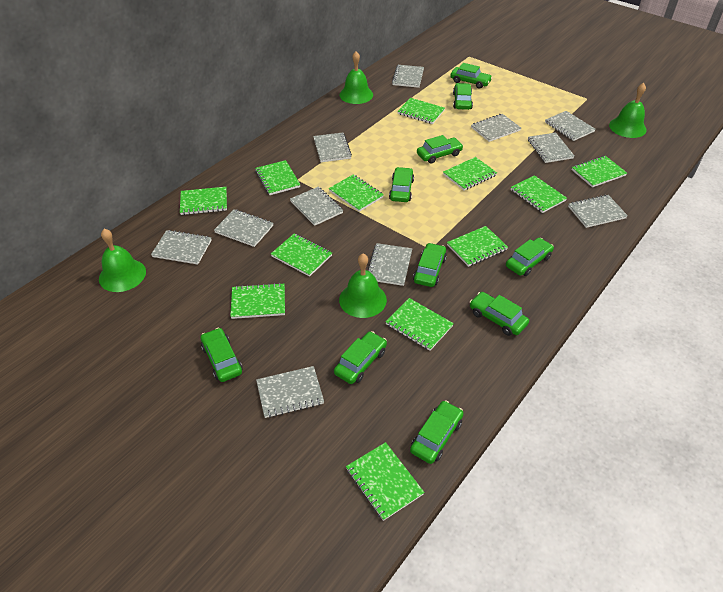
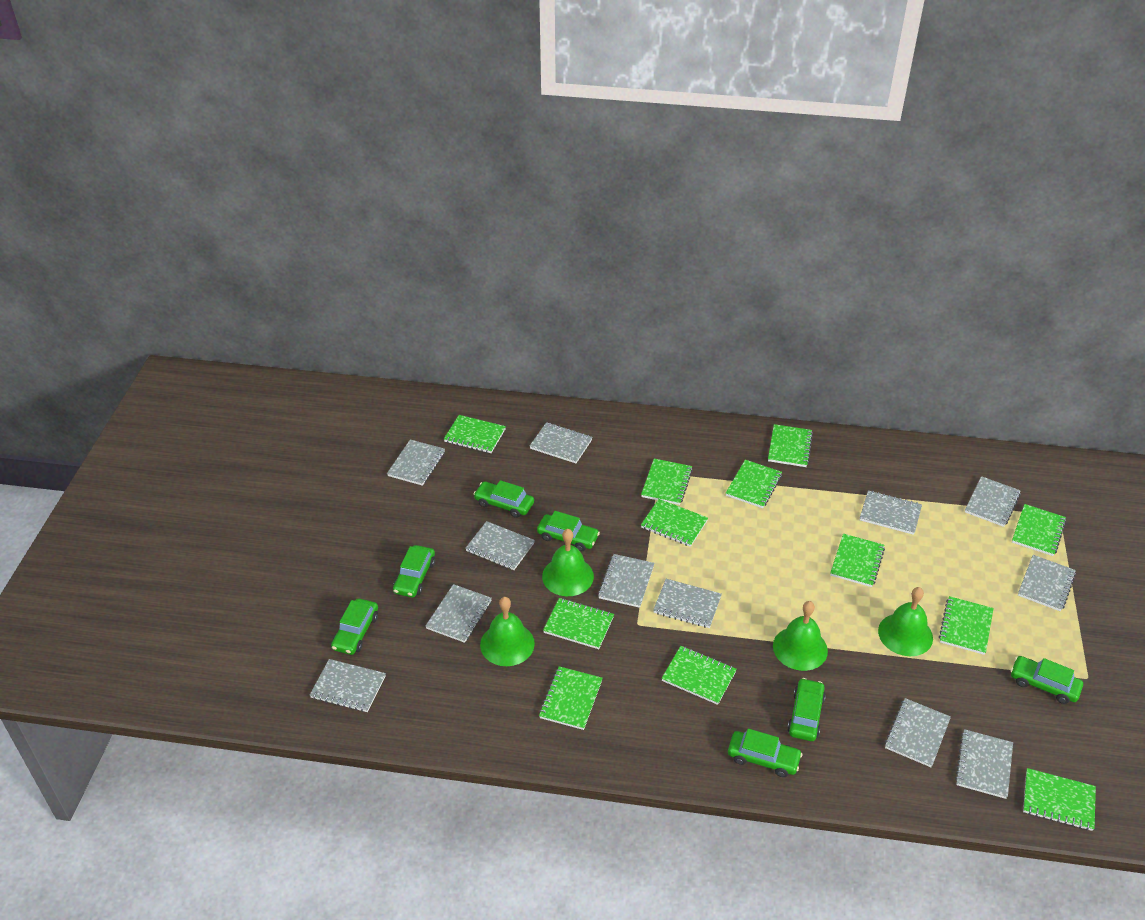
green car: 10 -> 7
grey notebook: 11 -> 12

